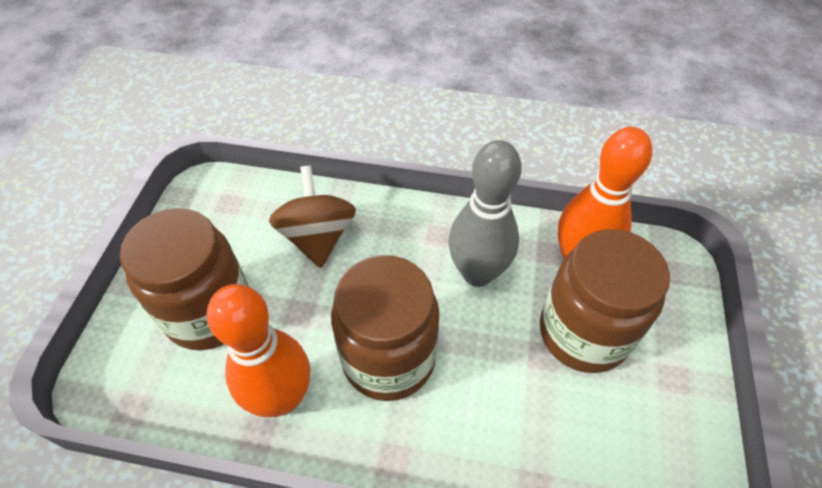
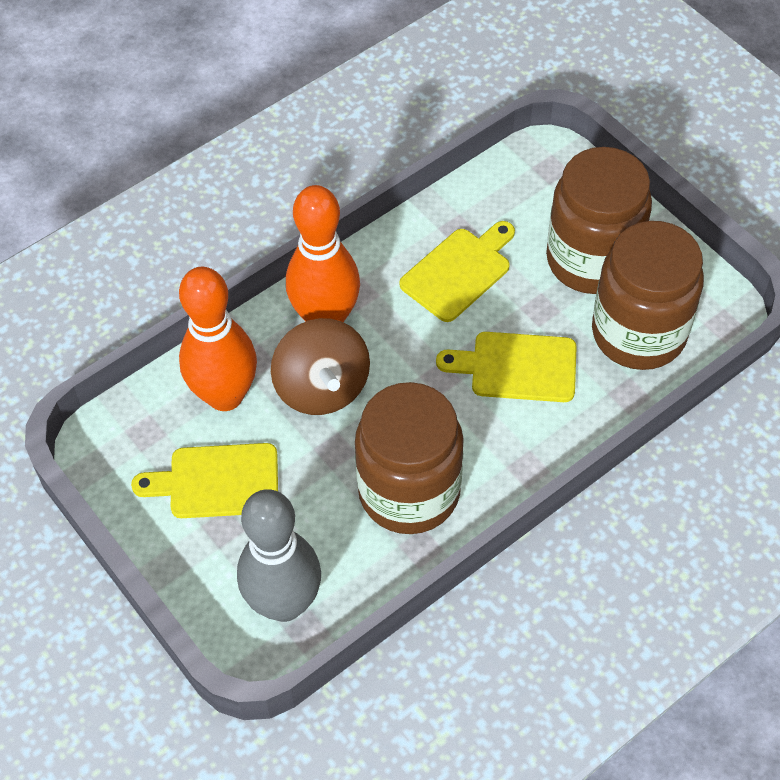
yellow cutting board: 0 -> 3

